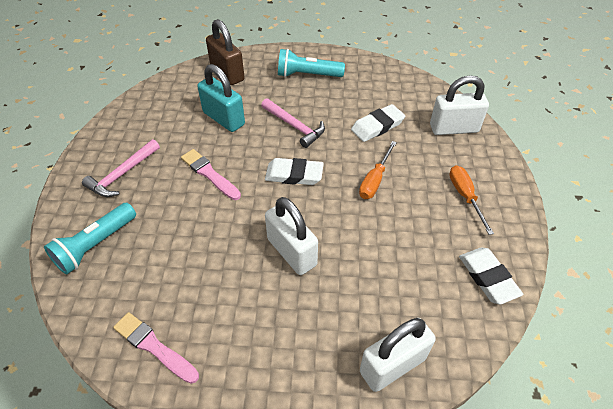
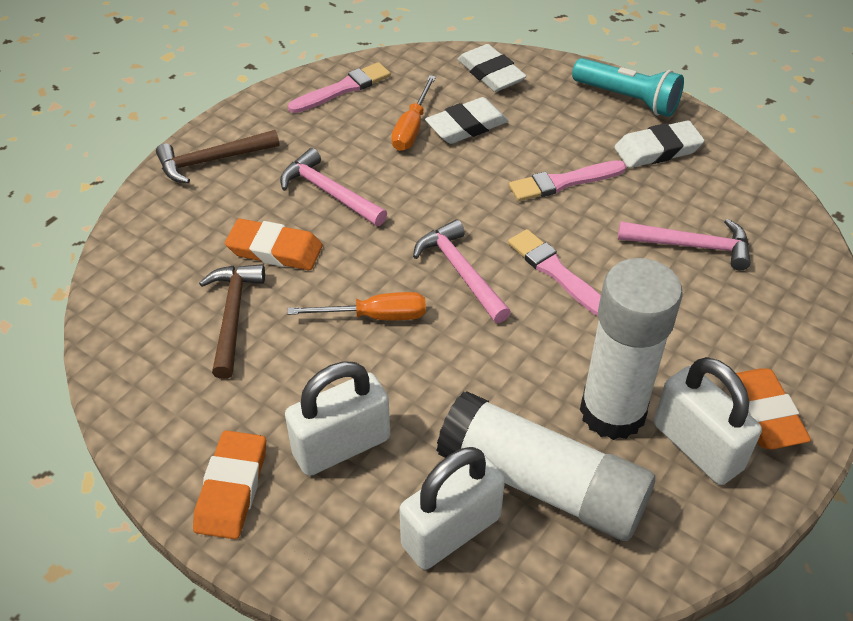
brown hammer: 0 -> 2
brown padlock: 1 -> 0
orange eraser: 0 -> 3
pink brush: 2 -> 3
pink hammer: 2 -> 3
turquoise flashlight: 2 -> 1
turquoise padlock: 1 -> 0
white glue stick: 0 -> 2

